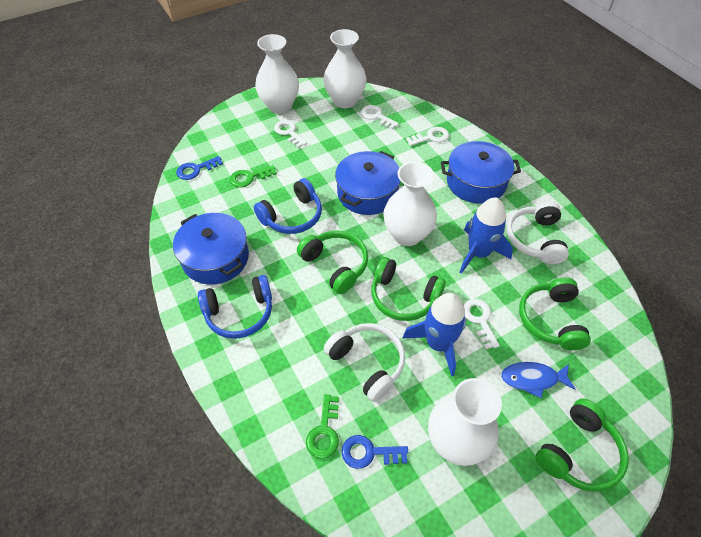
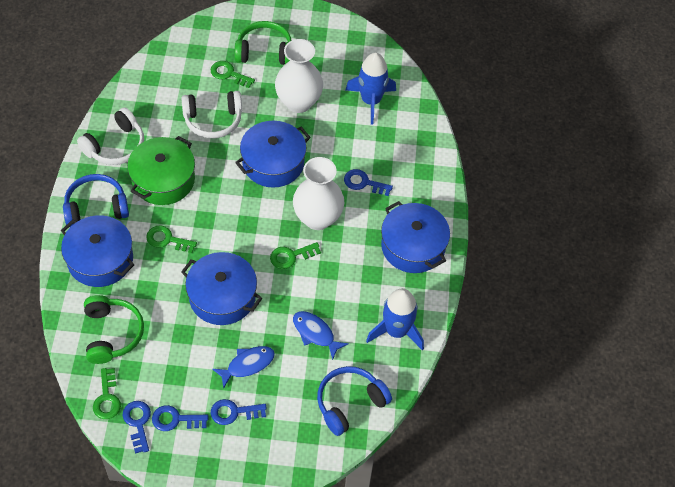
blue fish: 1 -> 2
blue key: 2 -> 4
blue pot: 3 -> 4
green headphones: 4 -> 2
green key: 2 -> 4
green pot: 0 -> 1
white key: 4 -> 0
white vase: 4 -> 2

